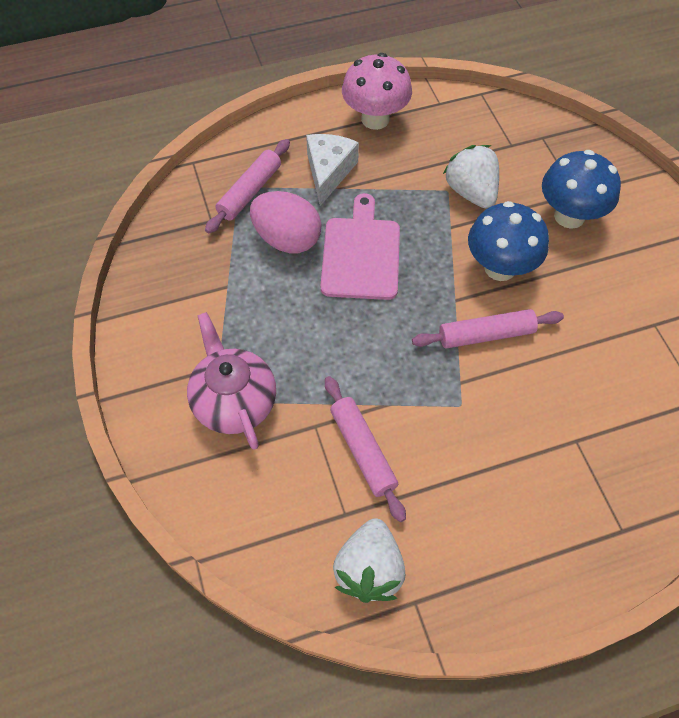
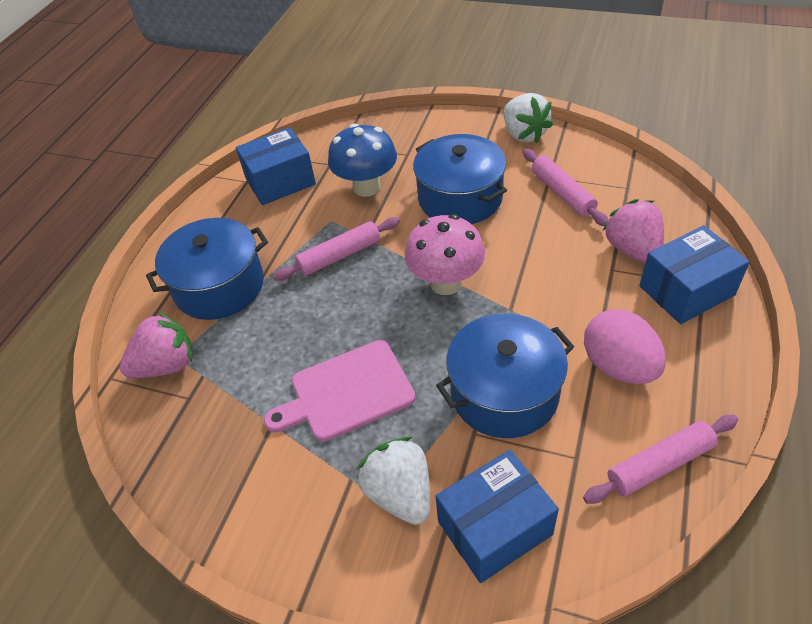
blue box: 0 -> 3
blue mushroom: 2 -> 1
blue pot: 0 -> 3
pink strawberry: 0 -> 2
pink teapot: 1 -> 0
white cheese: 1 -> 0

